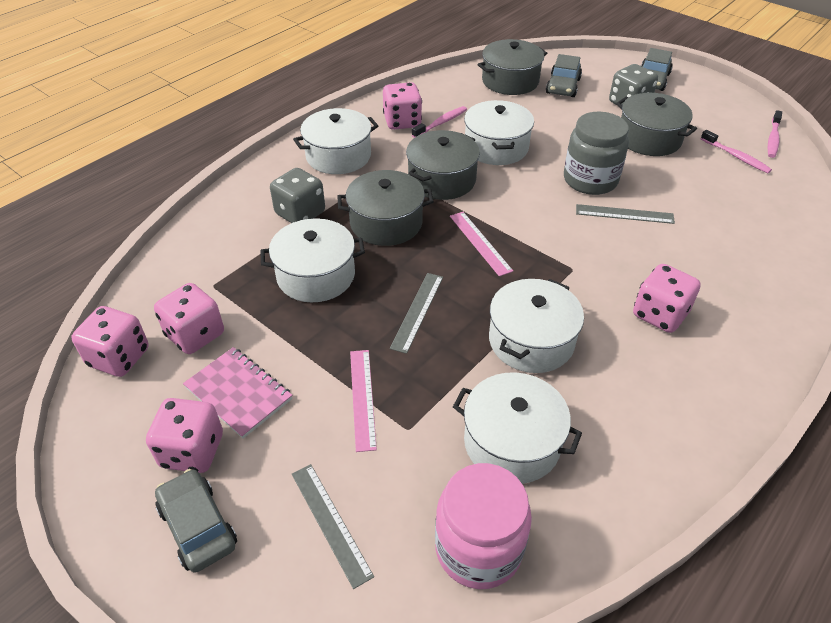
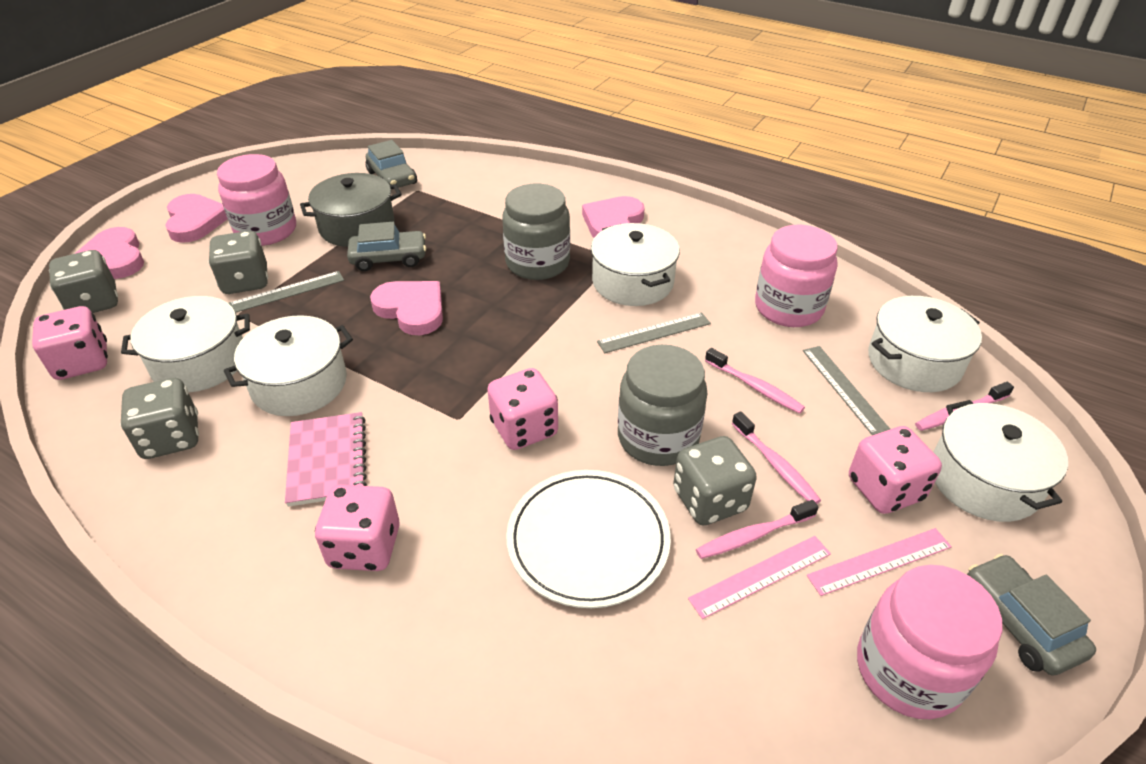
grey dice: 2 -> 4
grey jar: 1 -> 2
grey pot: 4 -> 1
pink dice: 5 -> 4
pink heart: 0 -> 4
pink jar: 1 -> 3
pink toothbrush: 3 -> 4
white plate: 0 -> 1

